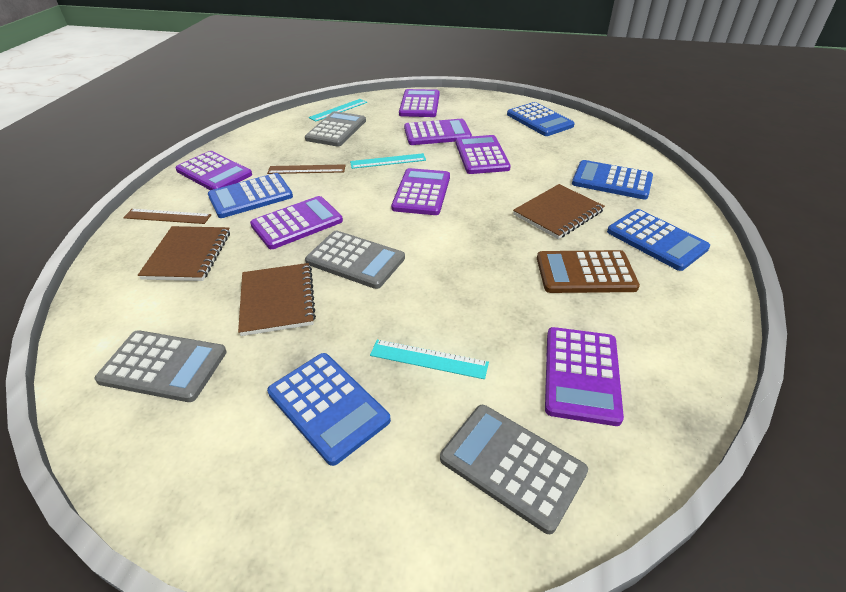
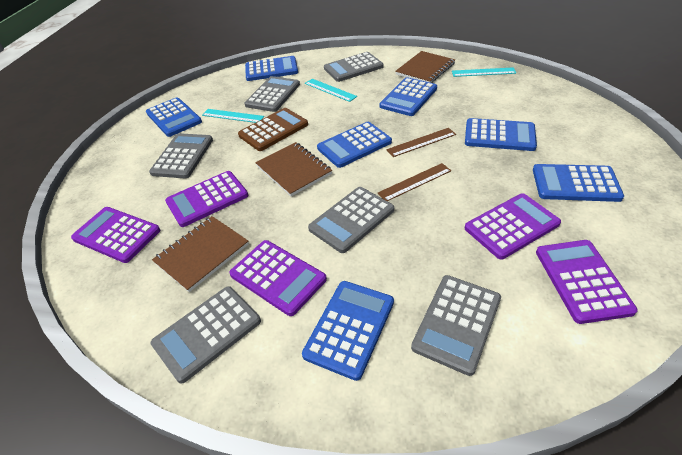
blue calculator: 5 -> 7
grey calculator: 4 -> 6
purple calculator: 7 -> 5

